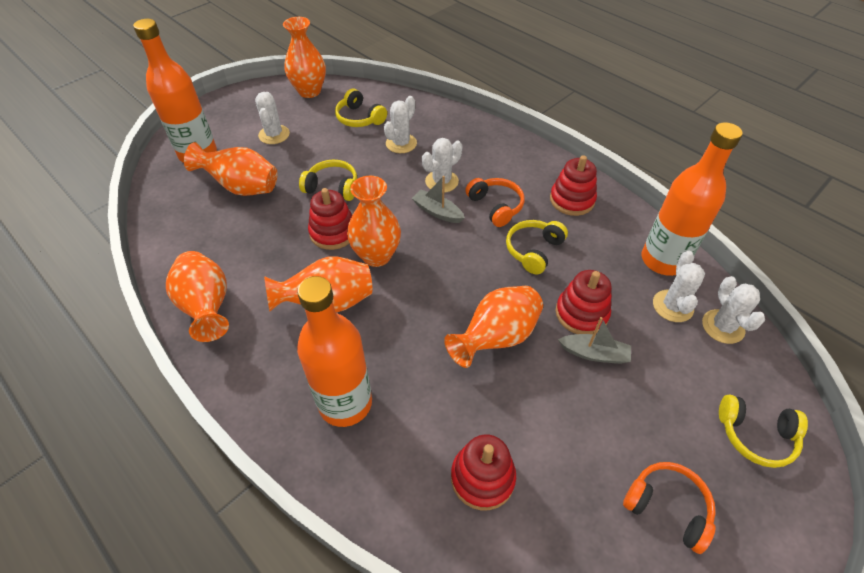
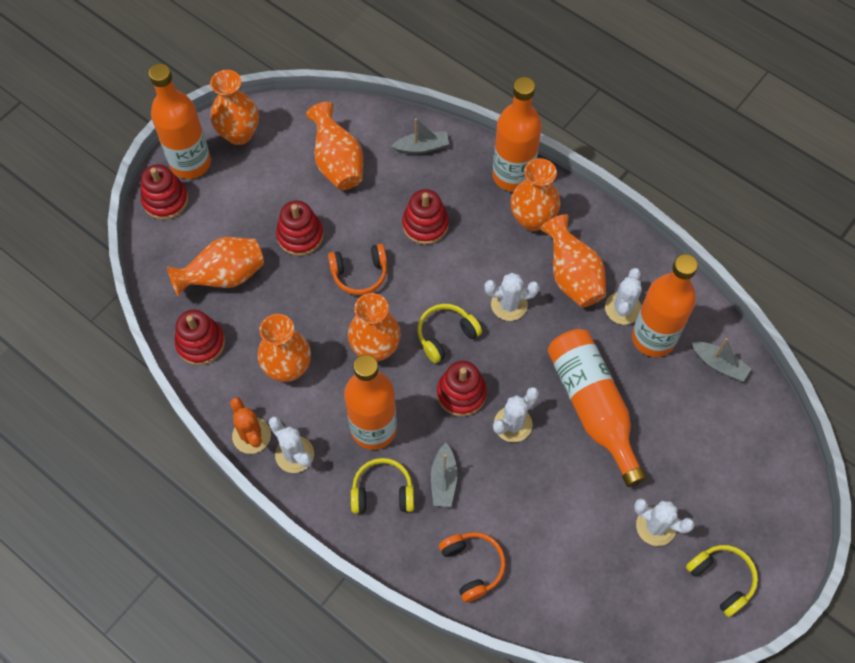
grey boat: 2 -> 3
orange bottle: 3 -> 5
orange cactus: 0 -> 1
orange vase: 6 -> 7
red stacking toy: 4 -> 5
yellow headphones: 4 -> 3

